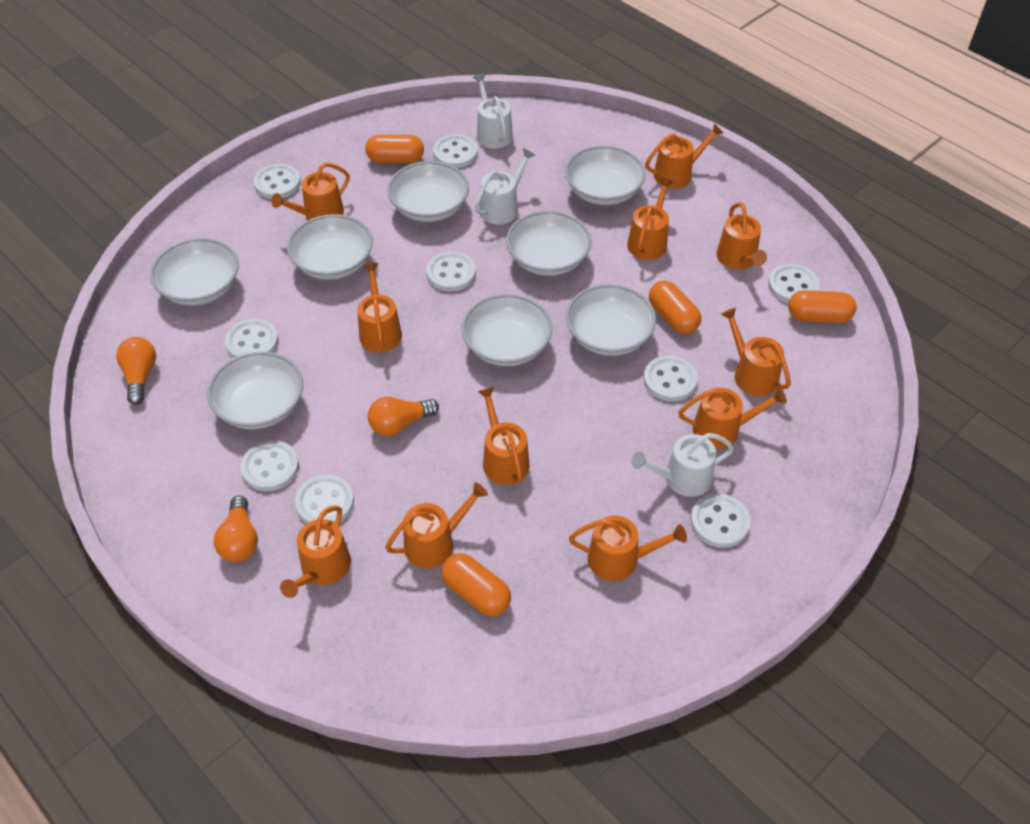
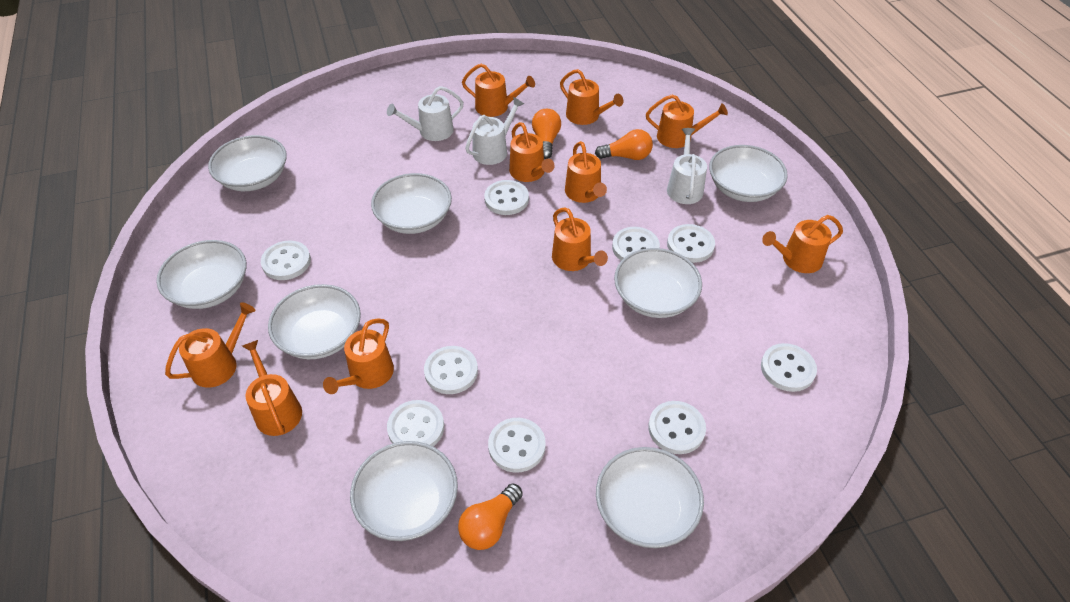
orange capsule: 4 -> 0
orange watering can: 11 -> 10

